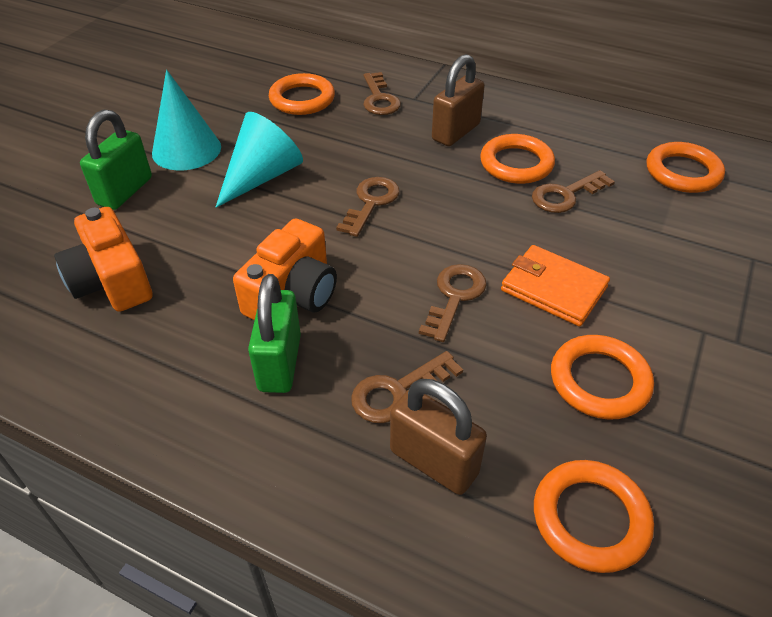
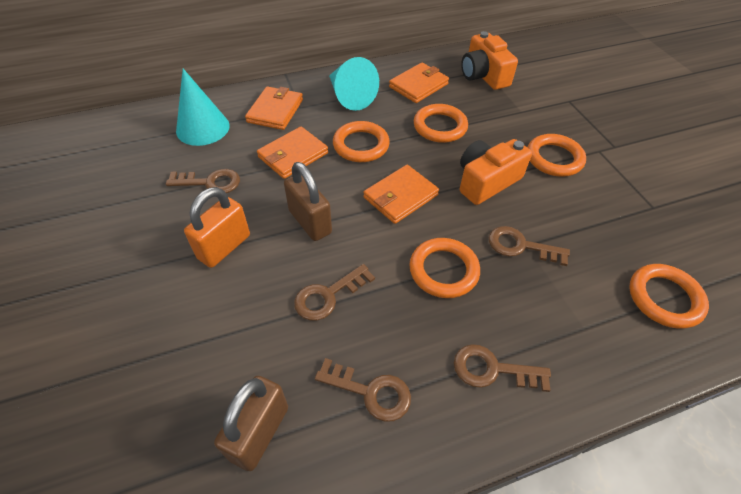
green padlock: 2 -> 0
orange padlock: 0 -> 1
orange wallet: 1 -> 4

